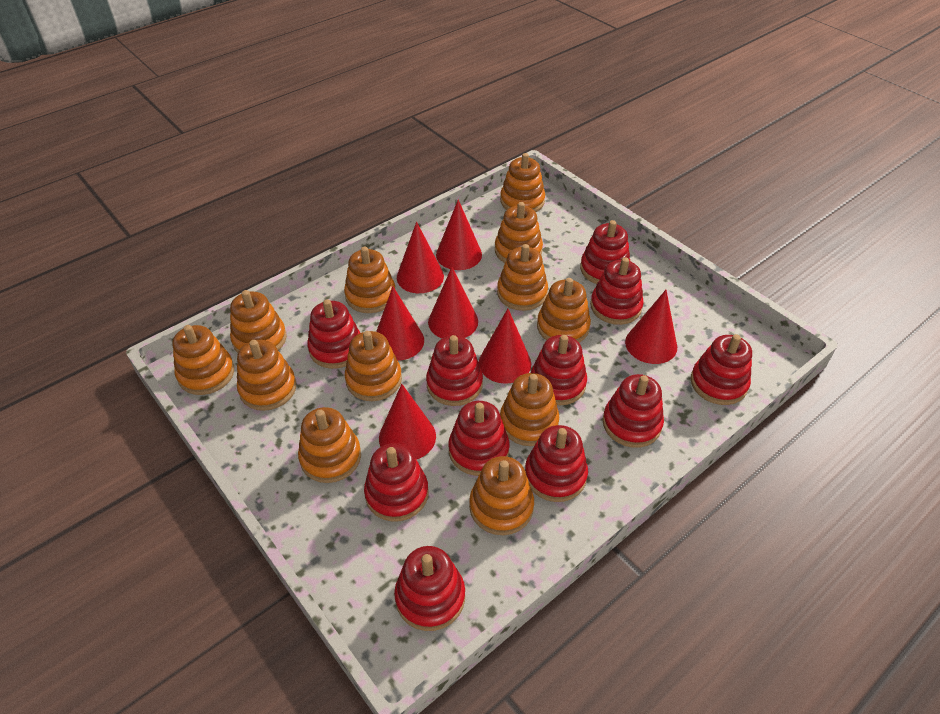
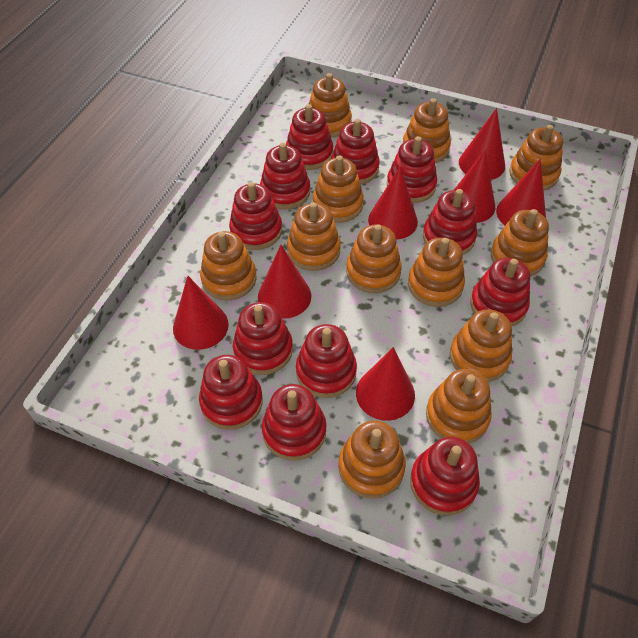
red stacking toy: 11 -> 12

